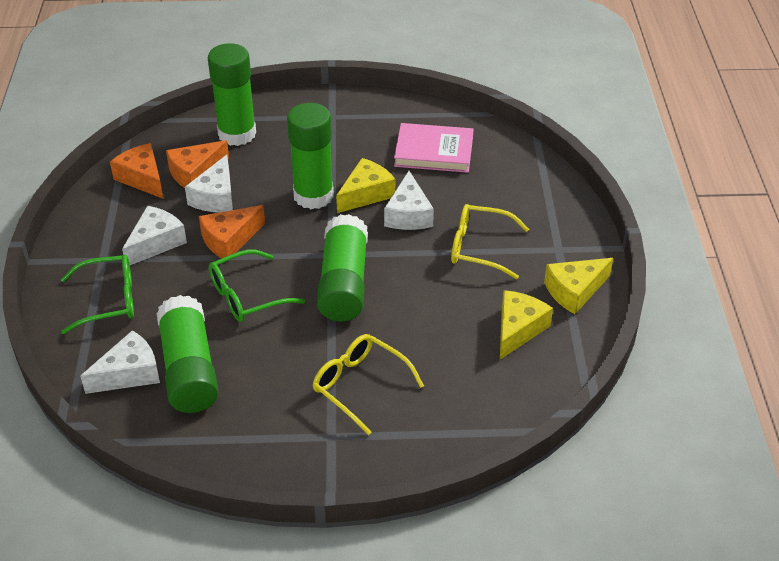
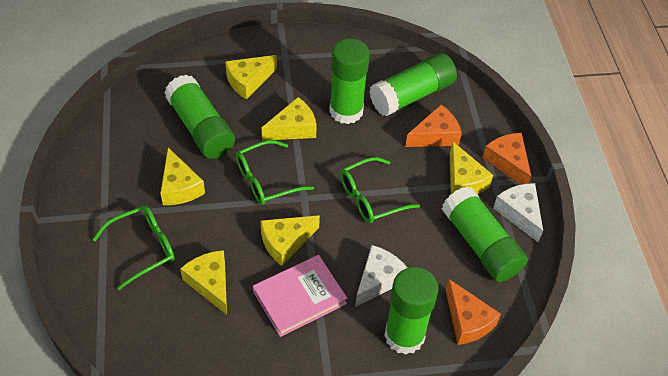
green glasses: 2 -> 3
green glue stick: 4 -> 5
white cheese: 4 -> 2
yellow cheese: 3 -> 6
yellow glasses: 2 -> 0

